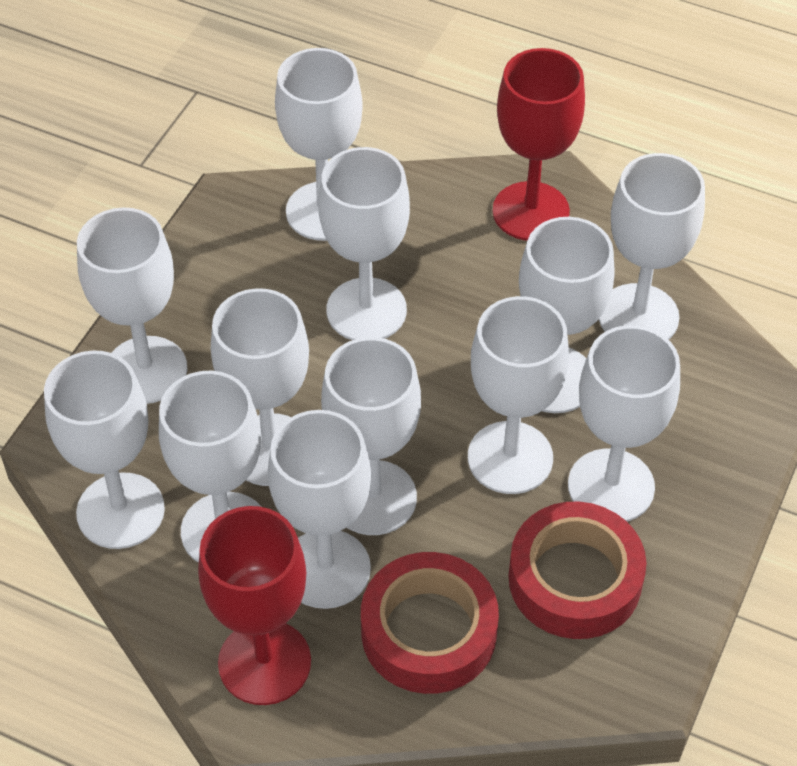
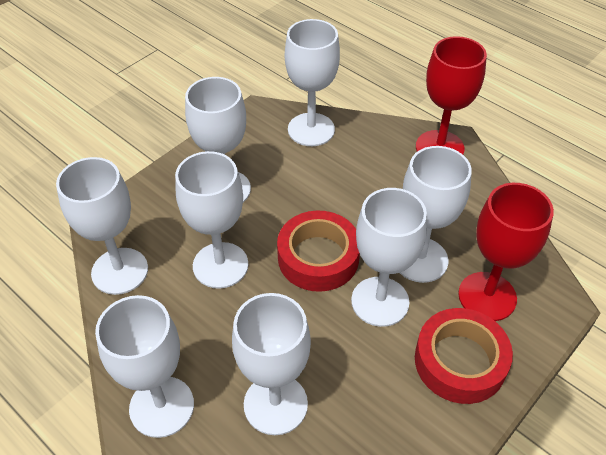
white goblet: 12 -> 8

